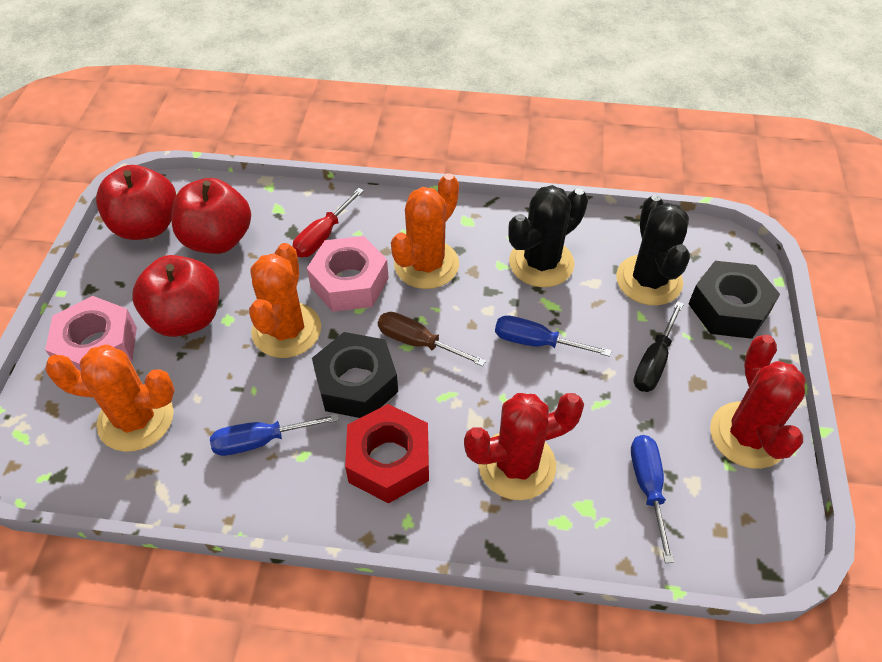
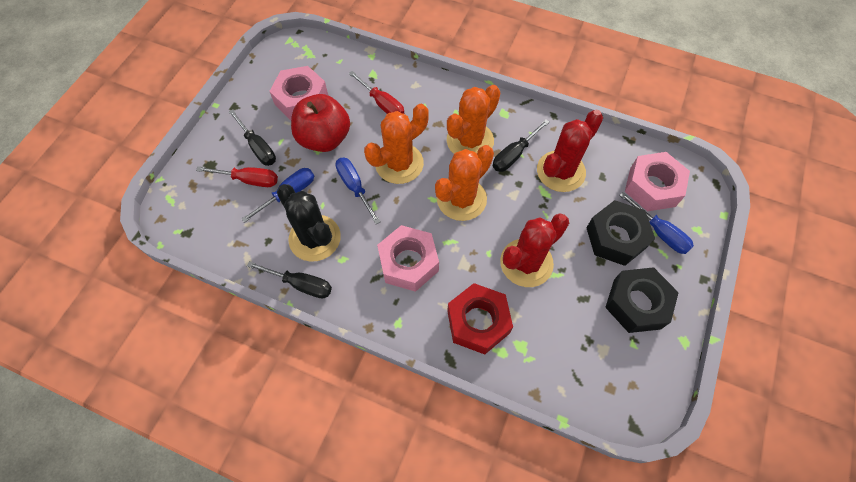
black cactus: 2 -> 1
black screwdriver: 1 -> 3
brown screwdriver: 1 -> 0
pink nut: 2 -> 3
red apple: 3 -> 1
red screwdriver: 1 -> 2

